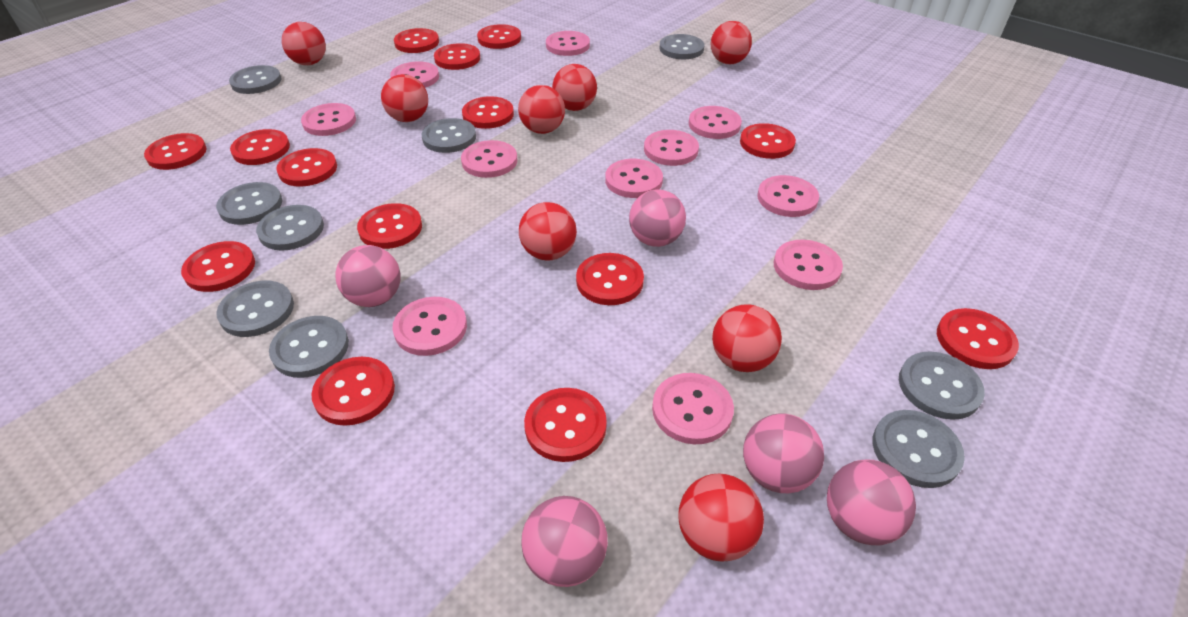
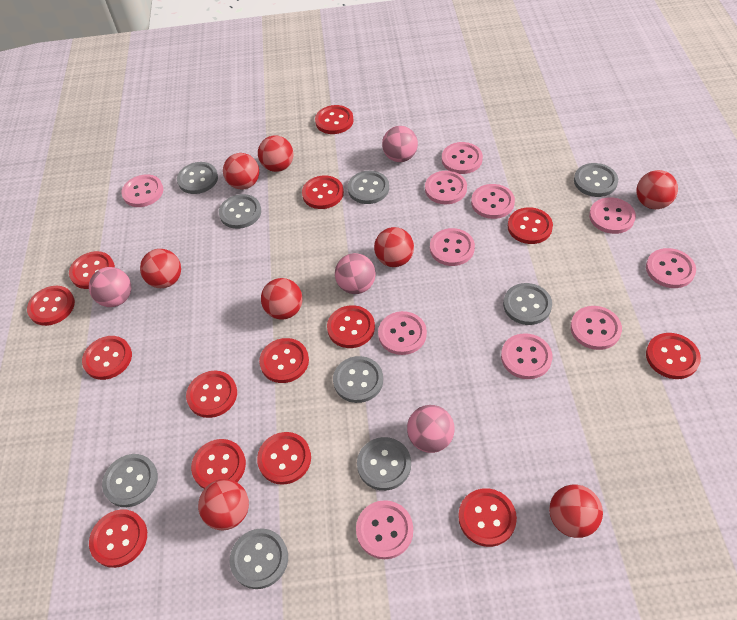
pink ball: 5 -> 4

